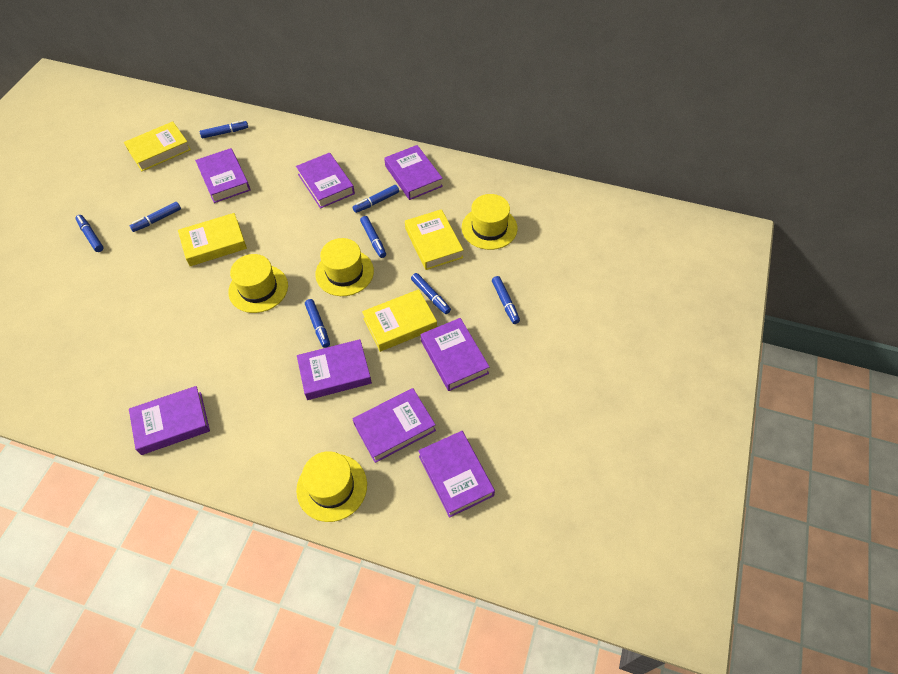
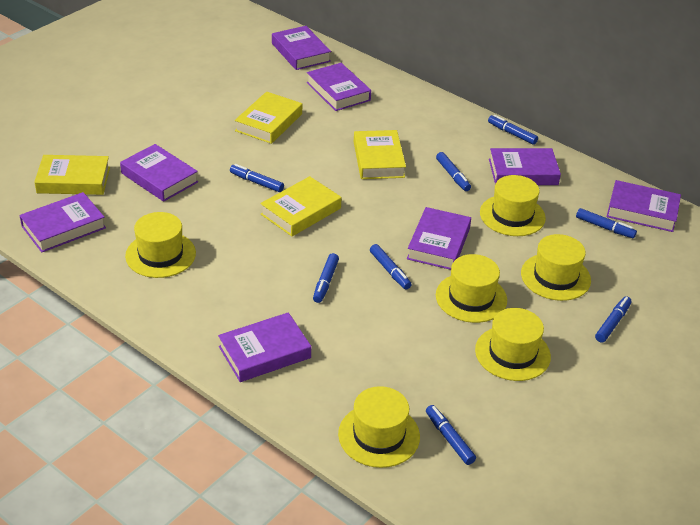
yellow hat: 4 -> 6

